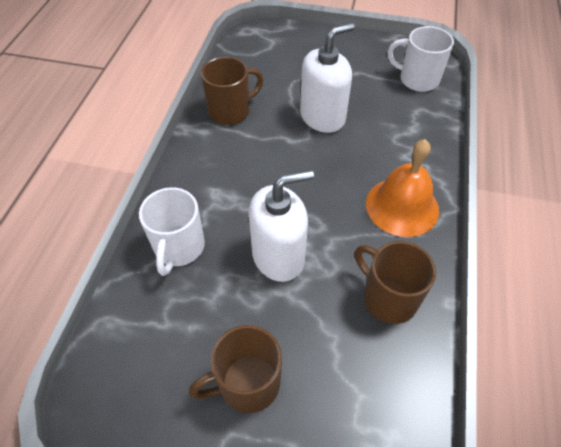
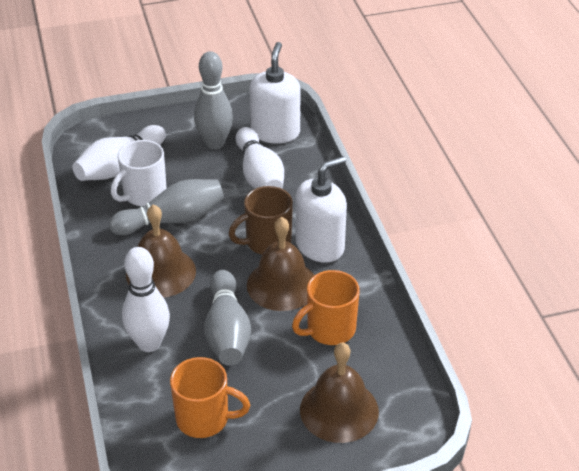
brown bell: 0 -> 3
brown mug: 3 -> 1
grey bowling pin: 0 -> 3
orange bell: 1 -> 0
orange mug: 0 -> 2
white bowling pin: 0 -> 3
white mug: 2 -> 1

